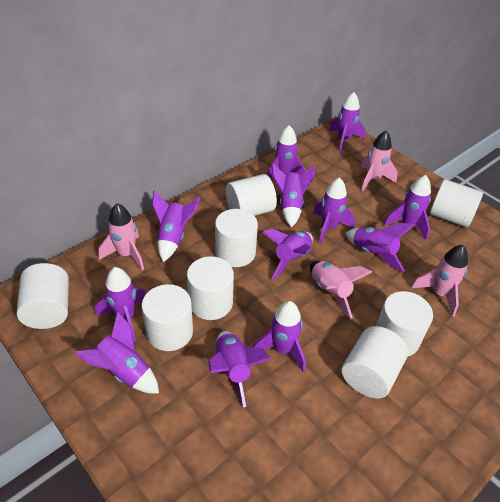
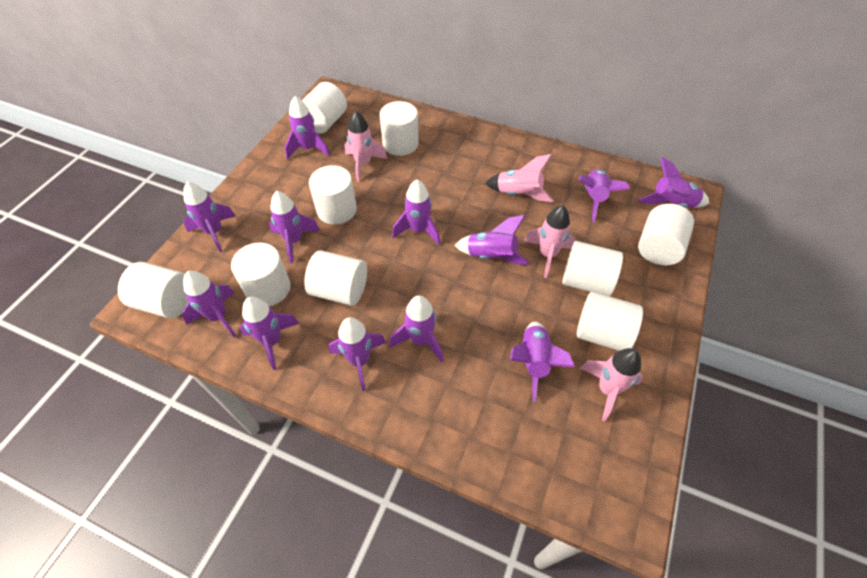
white cylinder: 8 -> 9

